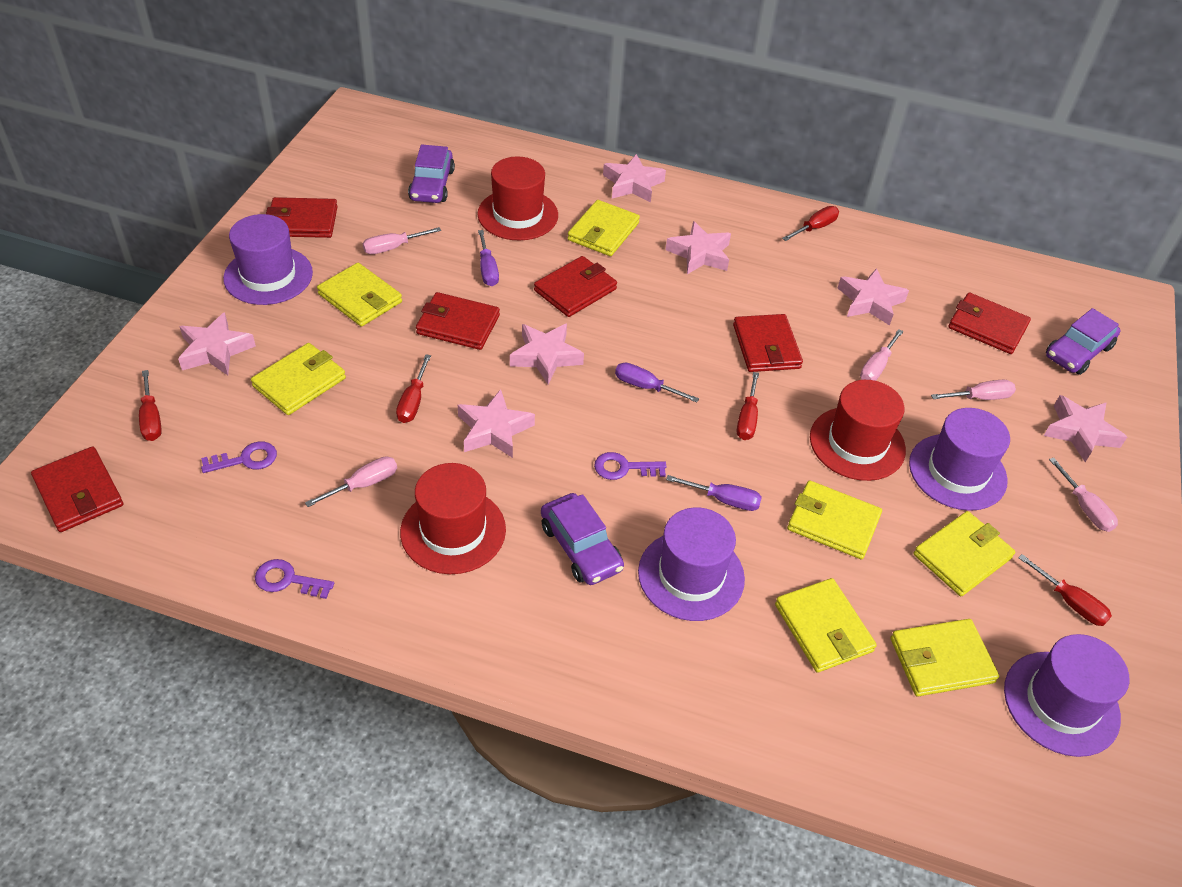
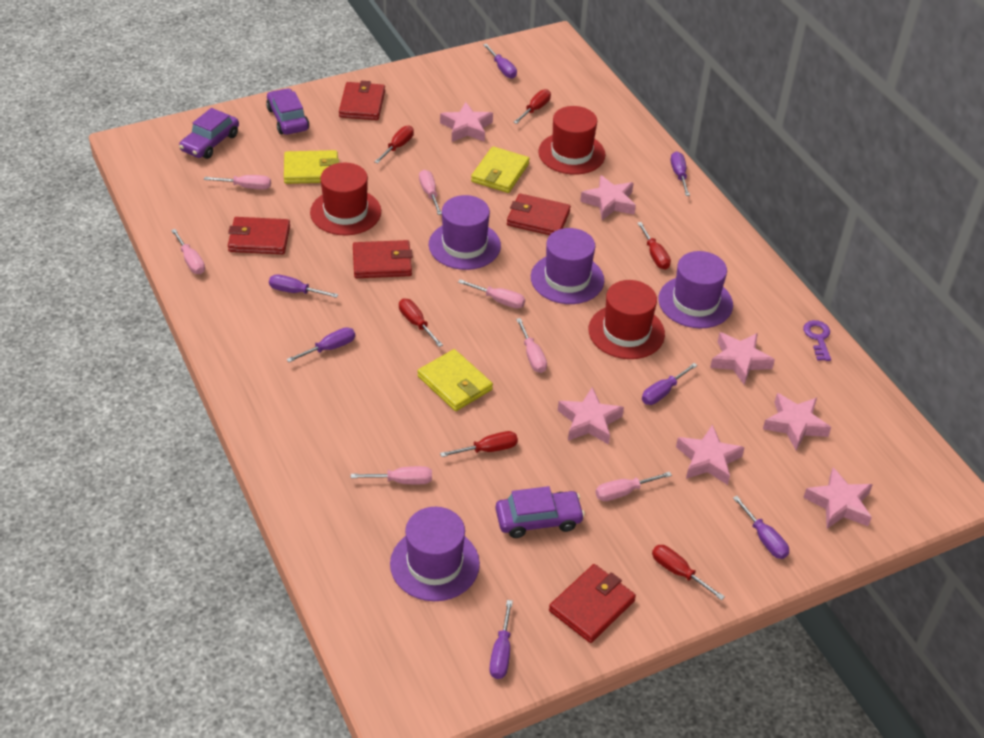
pink screwdriver: 5 -> 7
purple key: 3 -> 1
purple screwdriver: 3 -> 7
red screwdriver: 5 -> 6
red wallet: 6 -> 5
yellow wallet: 7 -> 3

